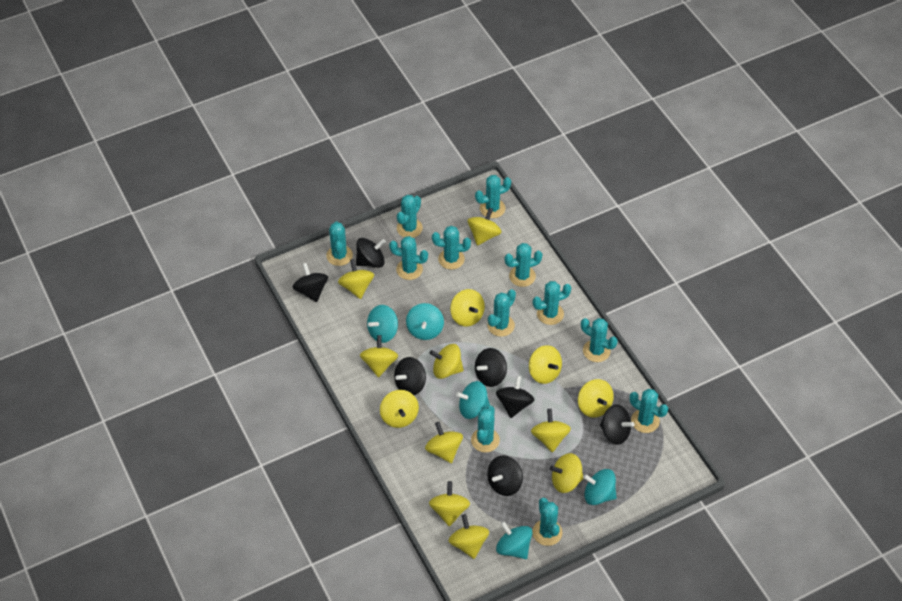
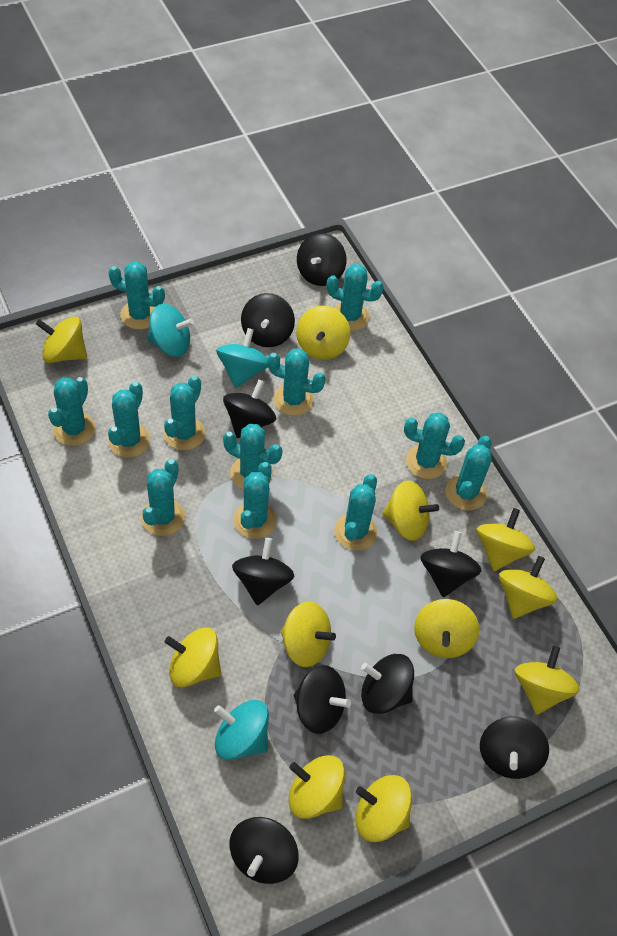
black spinning top: 7 -> 9
turquoise spinning top: 5 -> 3
yellow spinning top: 13 -> 11

